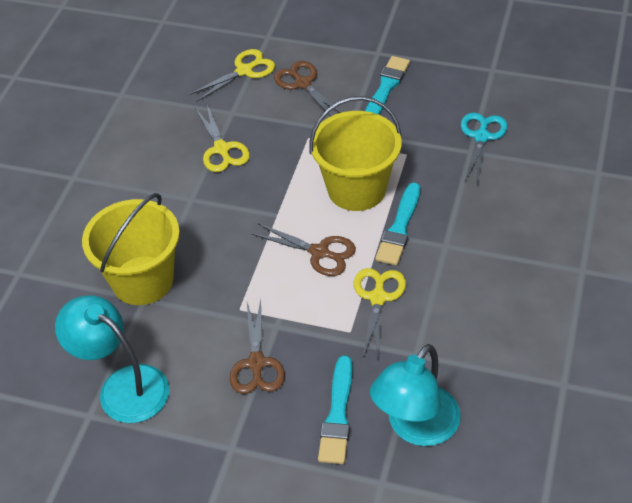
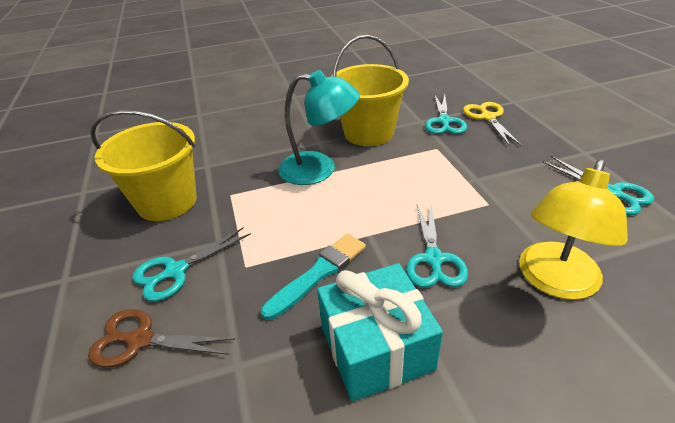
brown scissors: 3 -> 1
turquoise brush: 3 -> 1
turquoise gift: 0 -> 1
turquoise lamp: 2 -> 1
turquoise scissors: 1 -> 4
yellow lamp: 0 -> 1
yellow scissors: 3 -> 1

